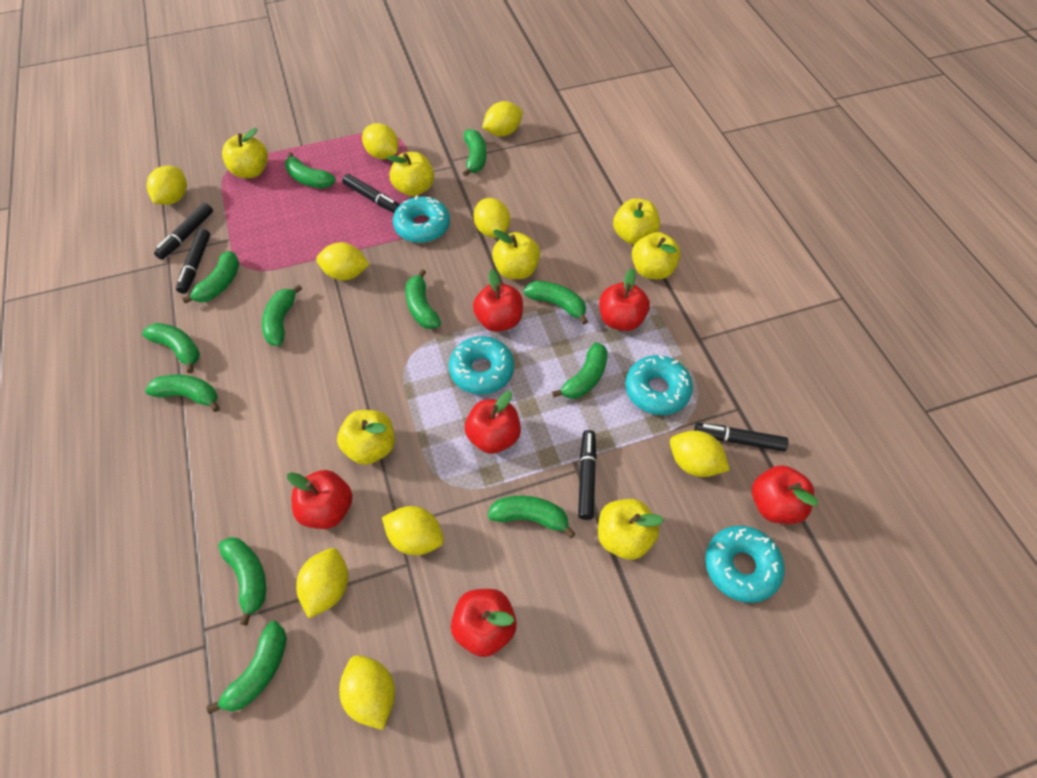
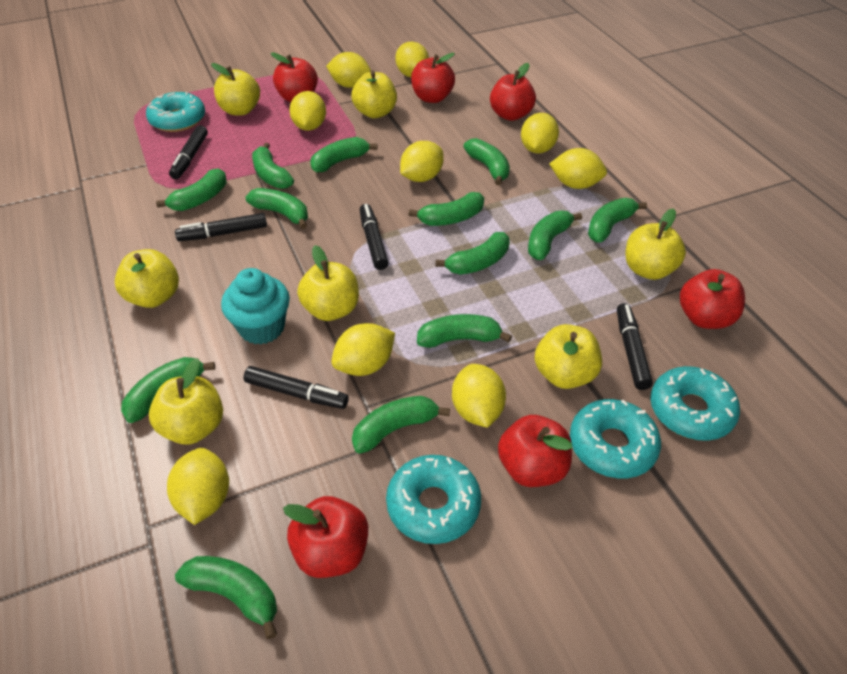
green banana: 12 -> 13
turquoise cupcake: 0 -> 1

